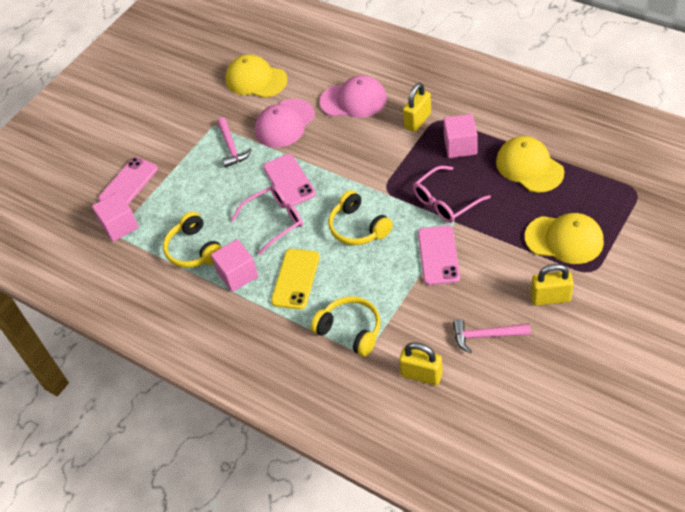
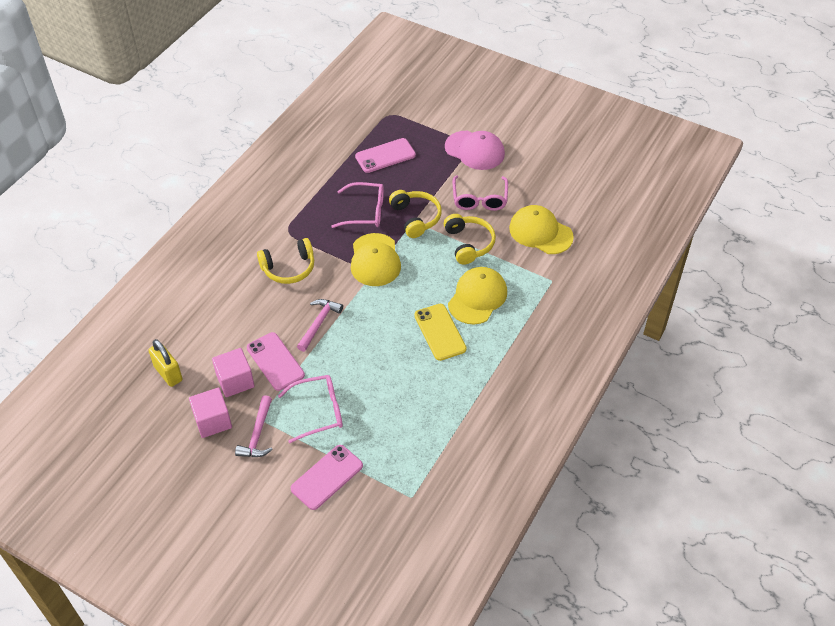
pink cap: 2 -> 1
pink cube: 3 -> 2
pink glasses: 2 -> 3
yellow padlock: 3 -> 1

